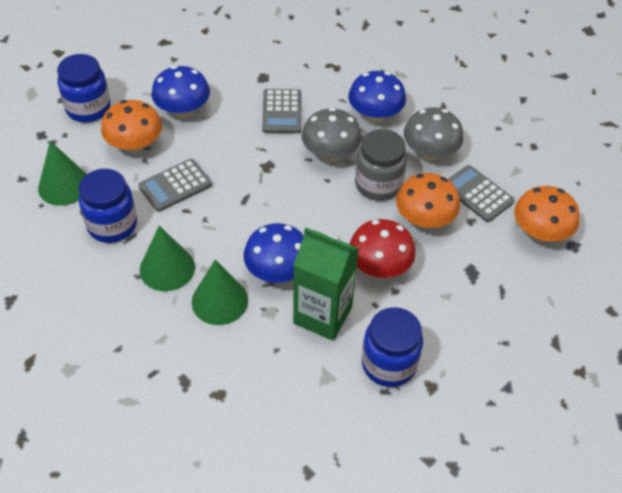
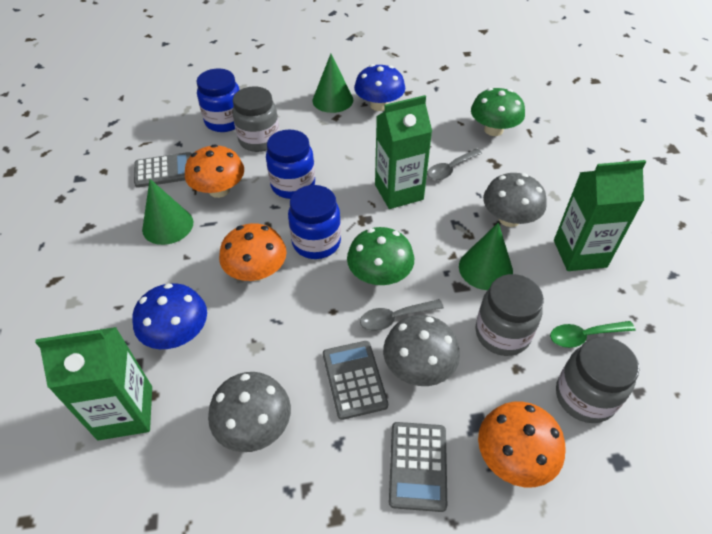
blue mushroom: 3 -> 2
green carton: 1 -> 3
green mushroom: 0 -> 2
green spoon: 0 -> 1
grey jar: 1 -> 3
grey mushroom: 2 -> 3
grey spoon: 0 -> 2
red mushroom: 1 -> 0

